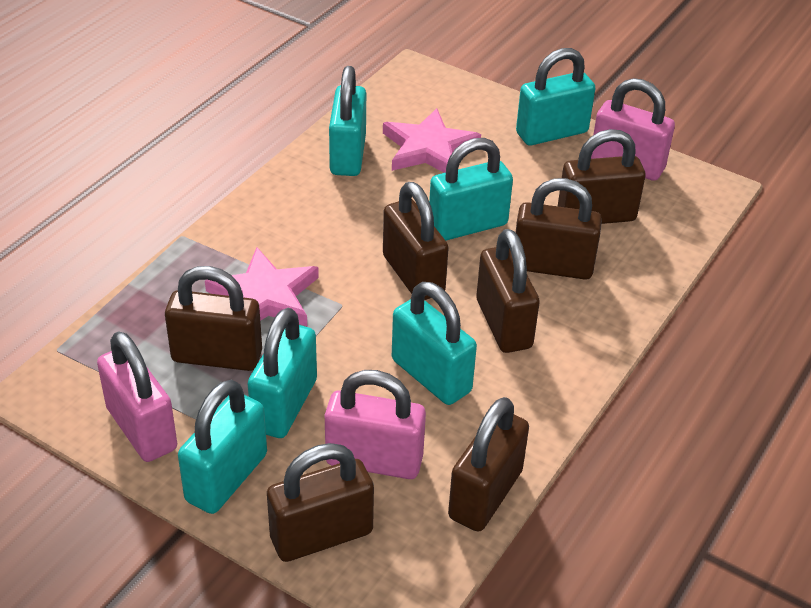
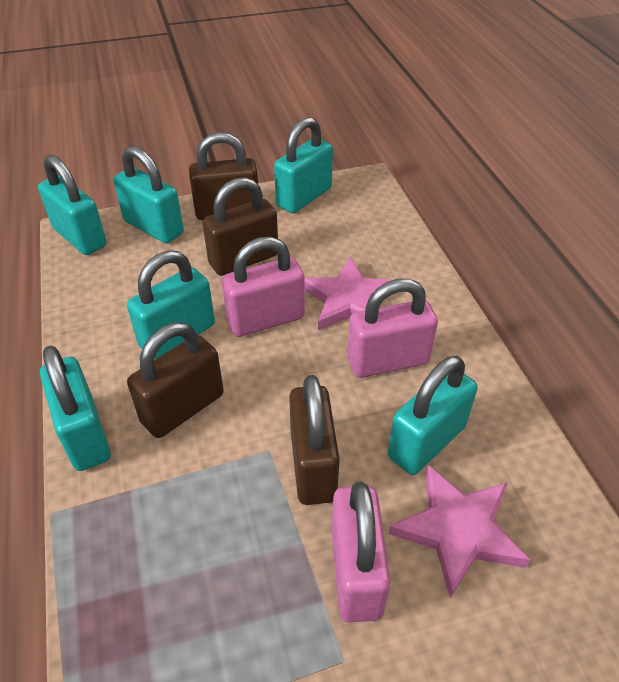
brown padlock: 7 -> 4

